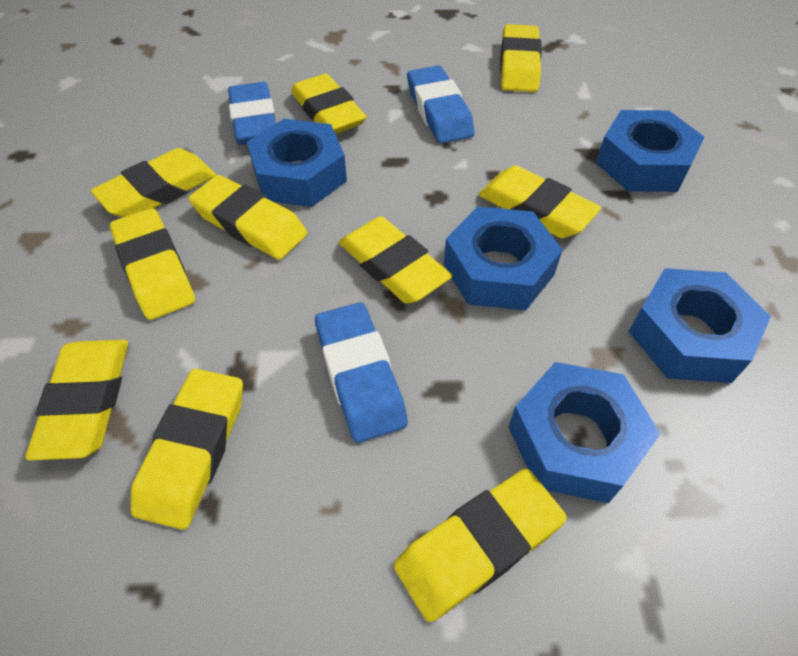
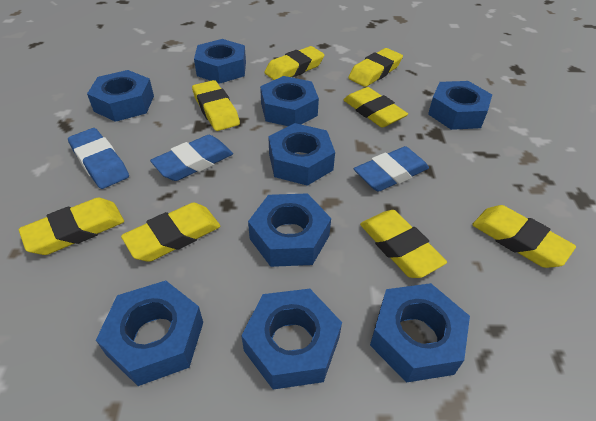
blue nut: 5 -> 9
yellow eraser: 10 -> 8

